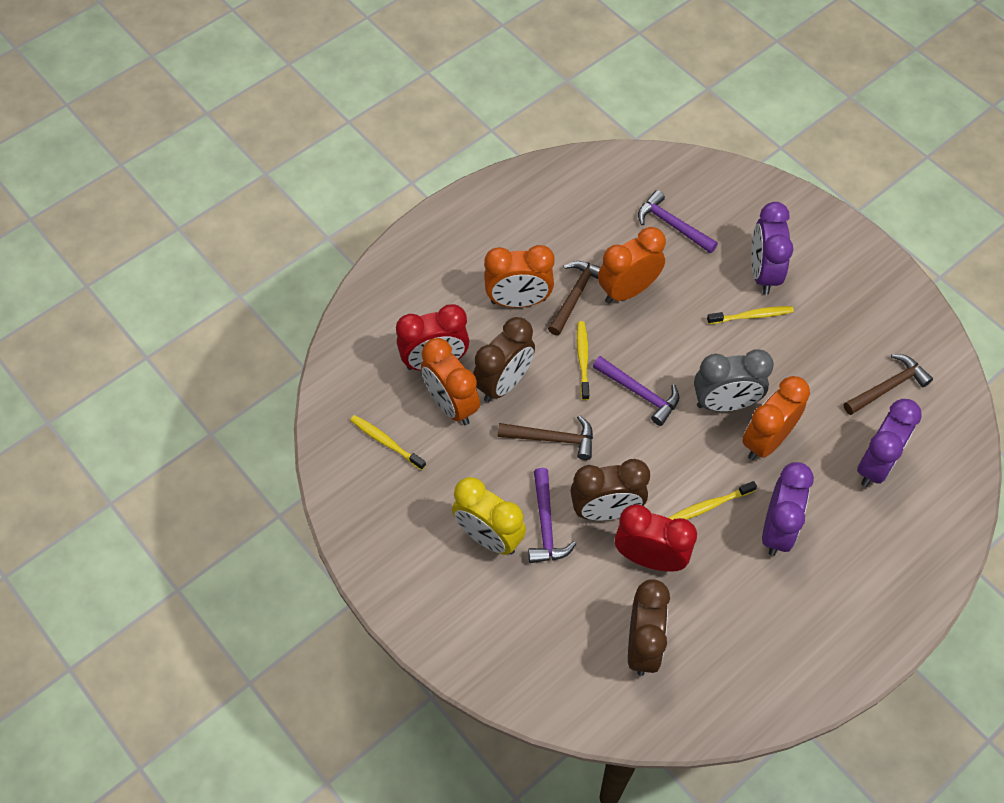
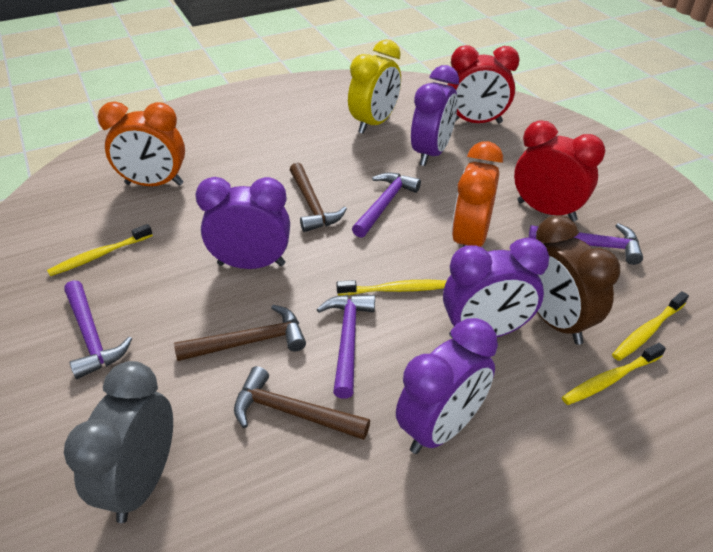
brown clock: 3 -> 1
orange clock: 4 -> 2
purple clock: 3 -> 4
purple hammer: 3 -> 4

